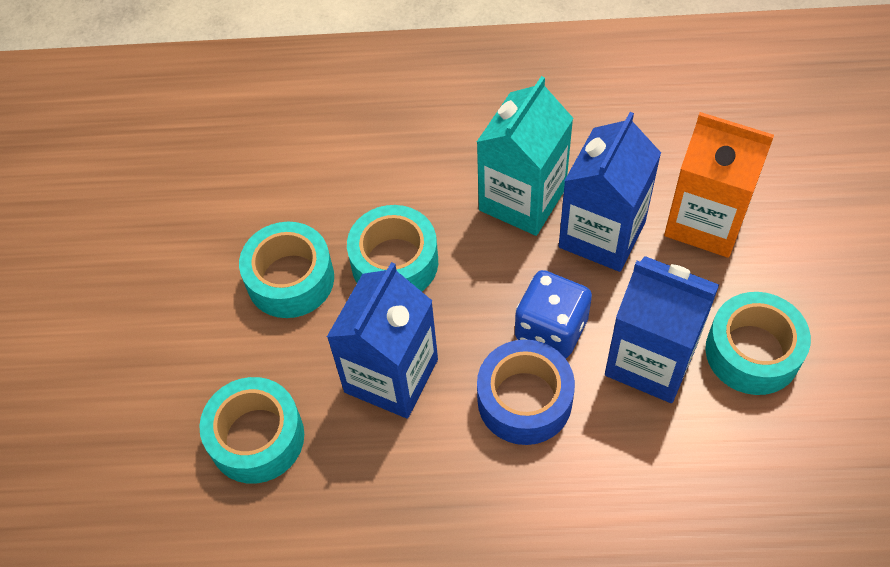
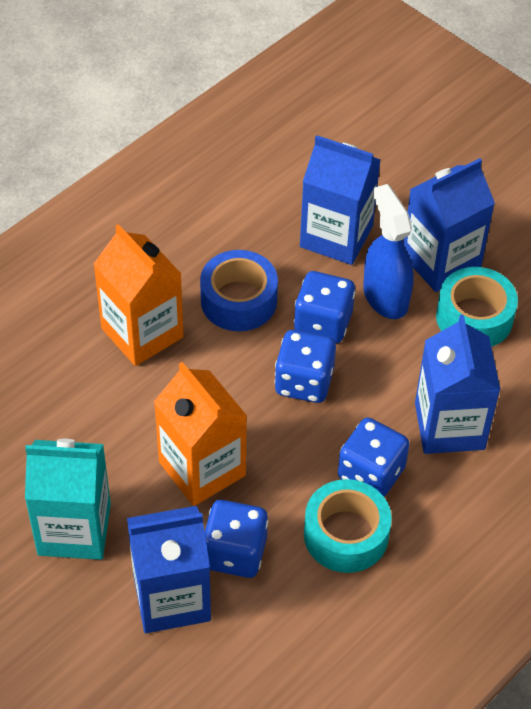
blue carton: 3 -> 4
blue dice: 1 -> 4
blue spray bottle: 0 -> 1
orange carton: 1 -> 2
turquoise tape: 4 -> 2

